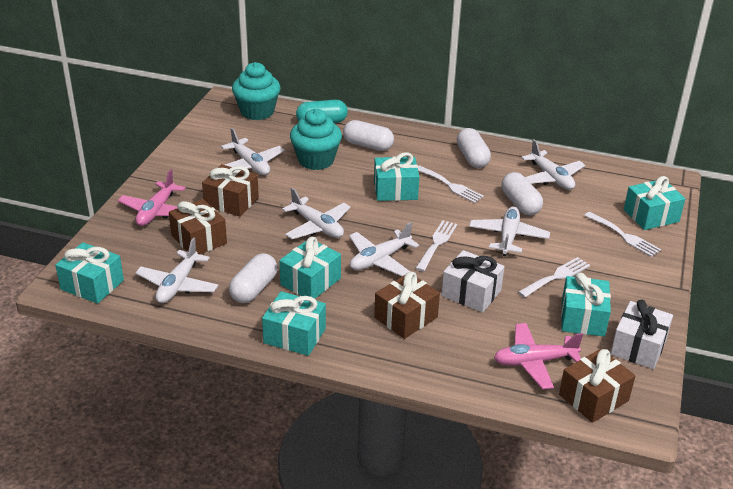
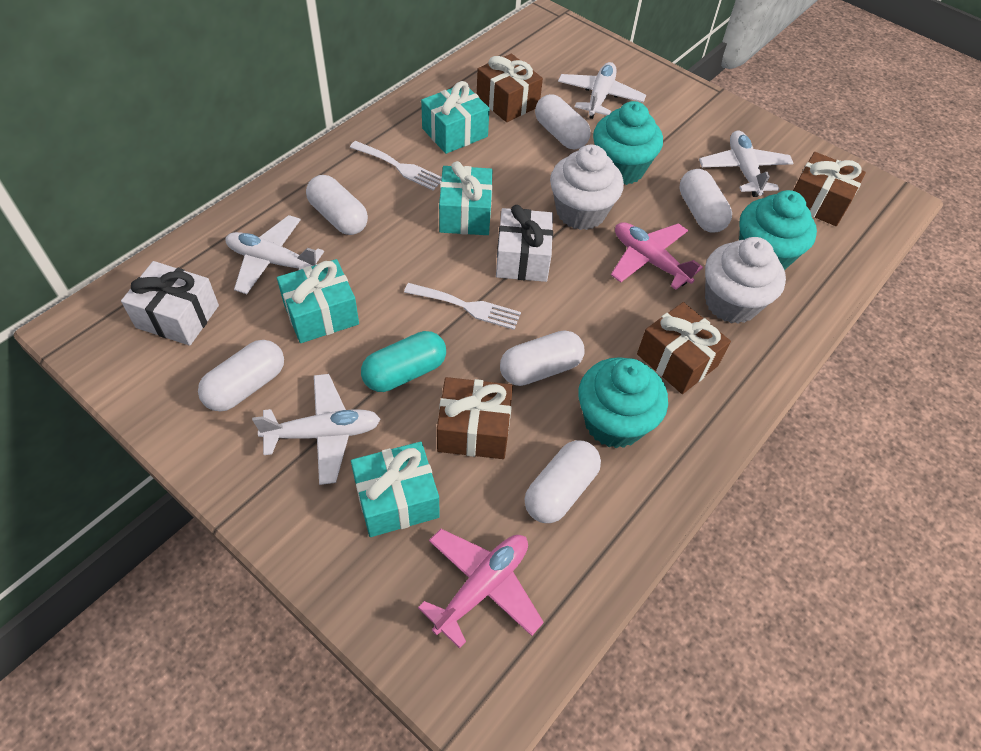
turquoise cupcake: 2 -> 3
turquoise gift: 6 -> 4
white capsule: 4 -> 6
white cupcake: 0 -> 2
white fork: 4 -> 2
white plane: 6 -> 4

